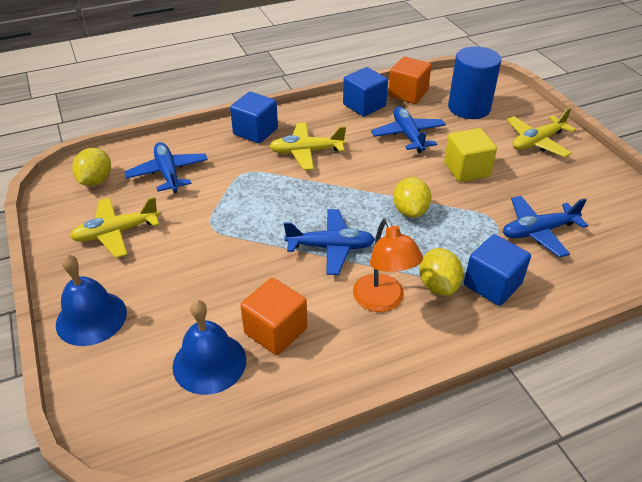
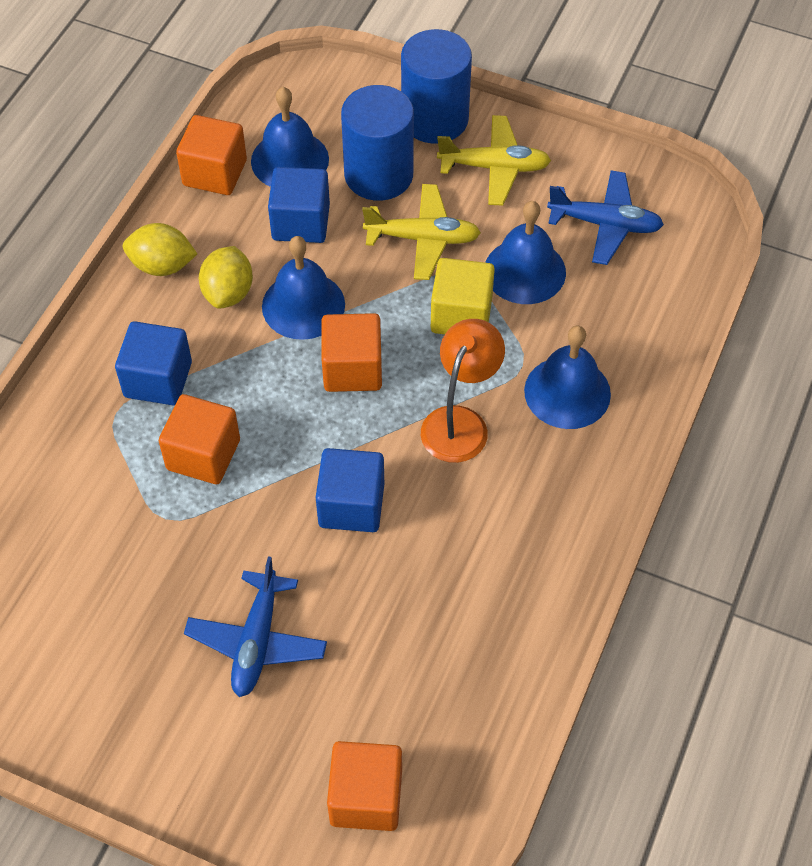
blue bell: 2 -> 4
blue cylinder: 1 -> 2
blue plane: 4 -> 2
orange cube: 2 -> 4
yellow lemon: 3 -> 2
yellow plane: 3 -> 2

